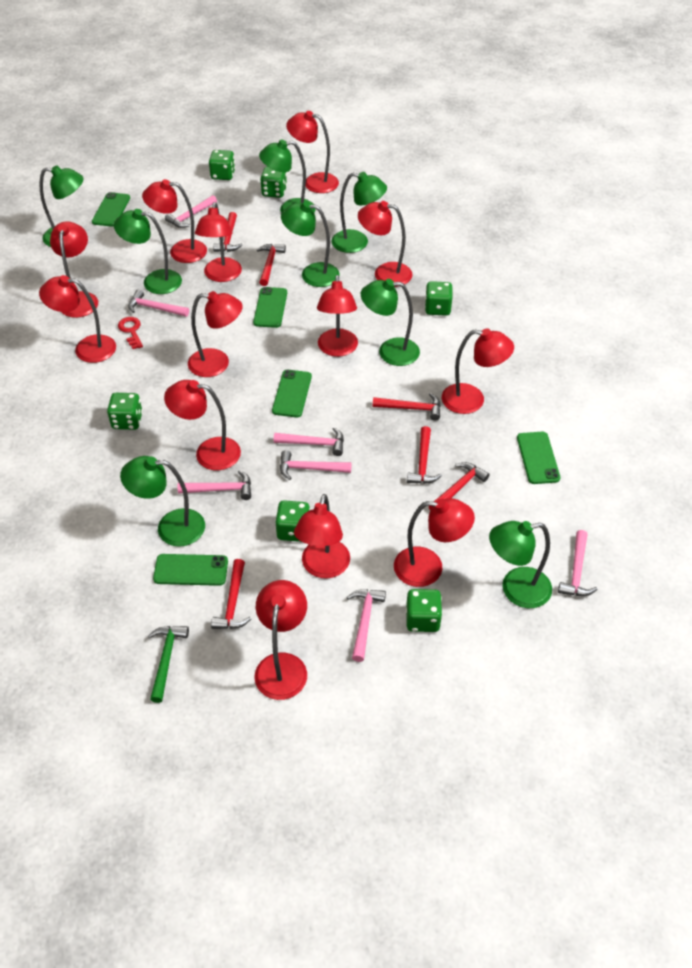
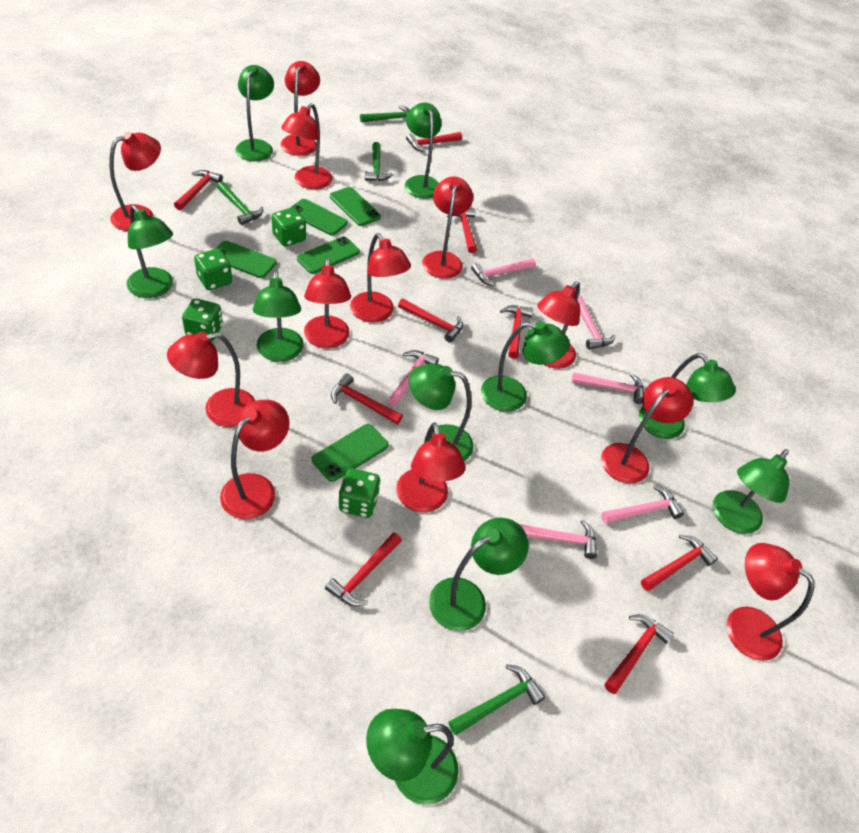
green dice: 6 -> 4
green hammer: 1 -> 4
green lamp: 8 -> 10
pink hammer: 7 -> 6
red hammer: 6 -> 9
red key: 1 -> 0
red lamp: 13 -> 12

